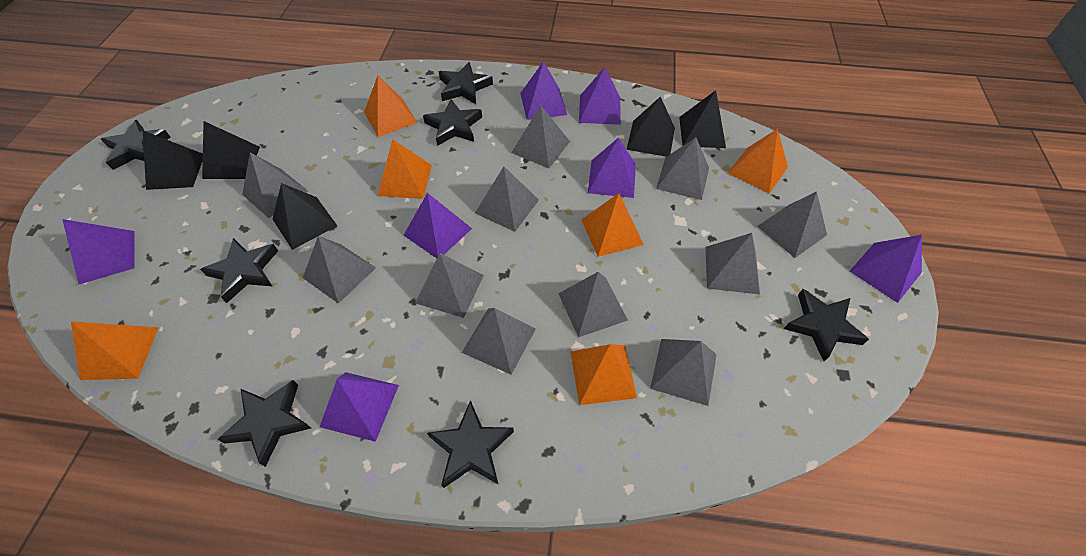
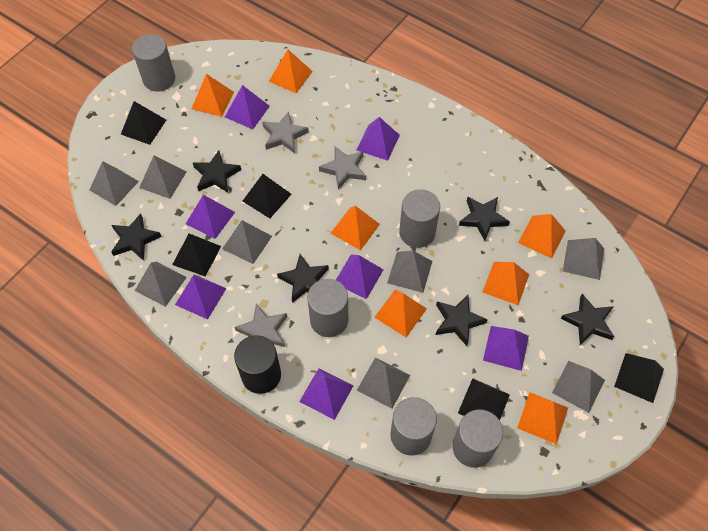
black cylinder: 0 -> 1
black star: 7 -> 6
grey cylinder: 0 -> 5
grey pyramid: 11 -> 8
grey star: 0 -> 3
orange pyramid: 6 -> 7

